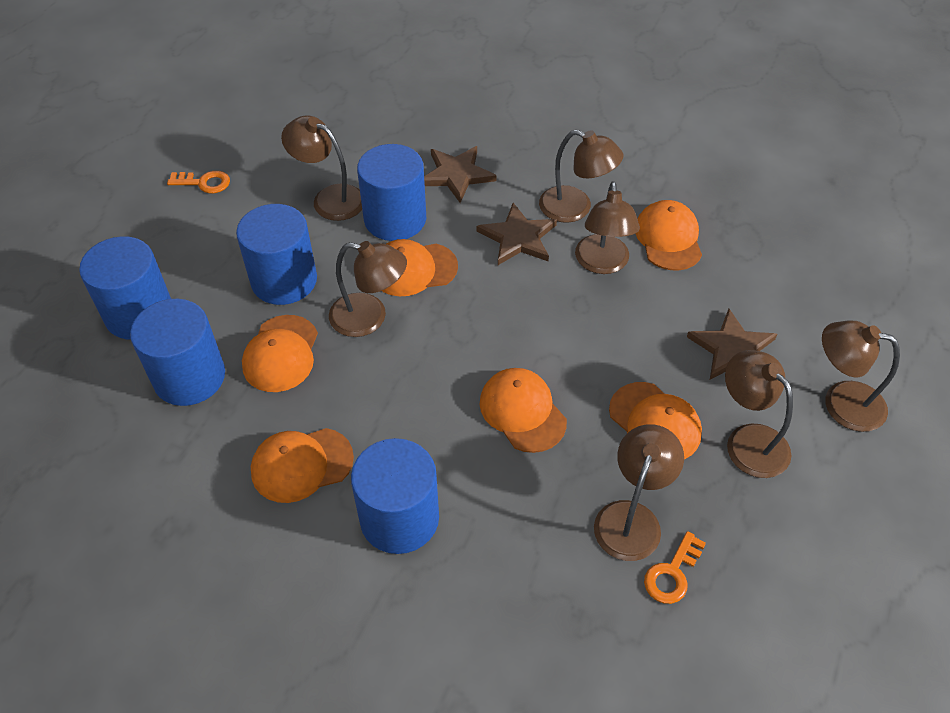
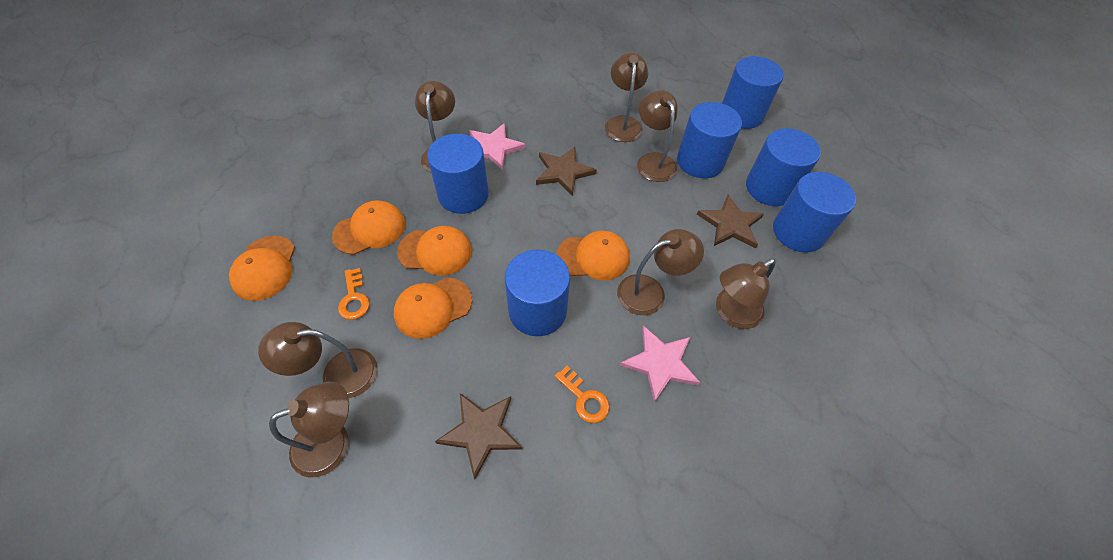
blue cylinder: 5 -> 6
orange cap: 6 -> 5
pink star: 0 -> 2

